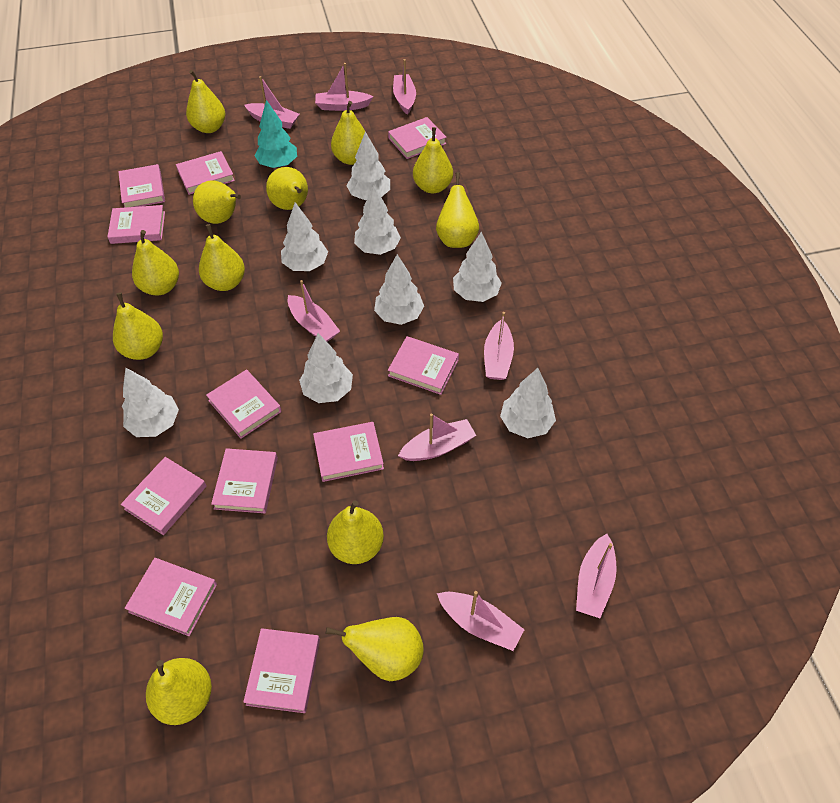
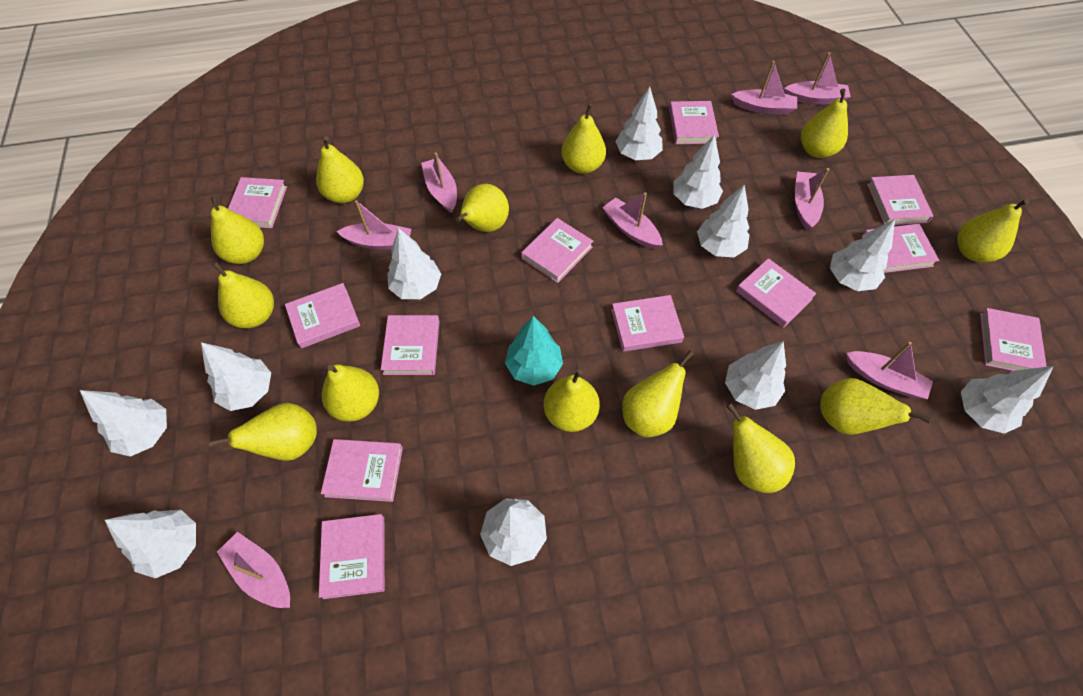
pink book: 11 -> 12
white tree: 8 -> 11
yellow pear: 12 -> 13

